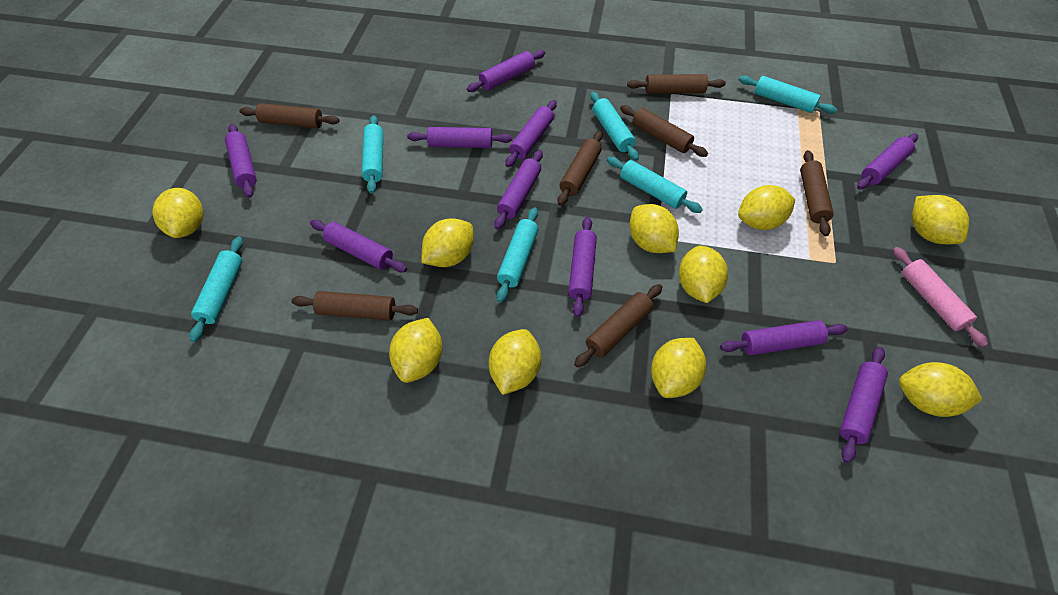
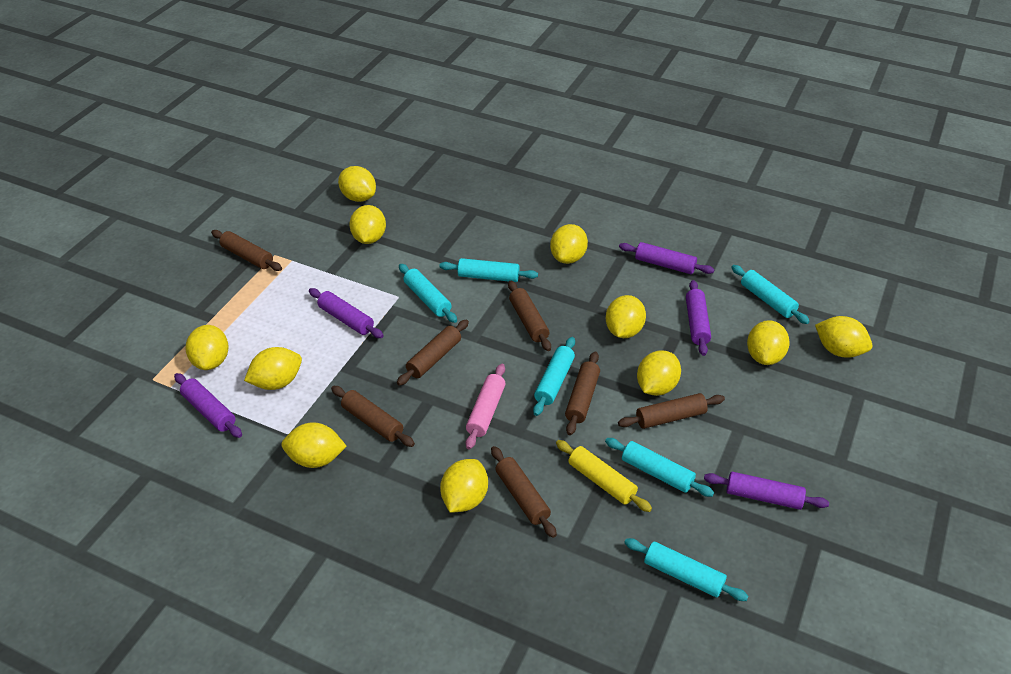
purple rolling pin: 10 -> 5
yellow lemon: 10 -> 11
yellow rolling pin: 0 -> 1

